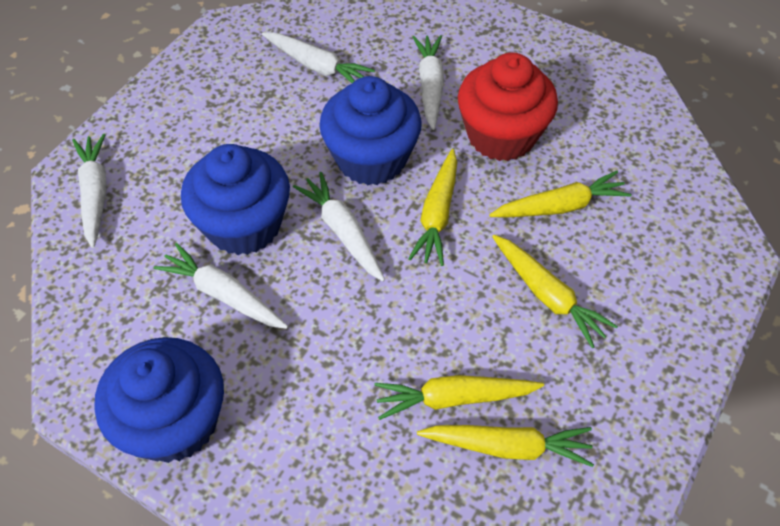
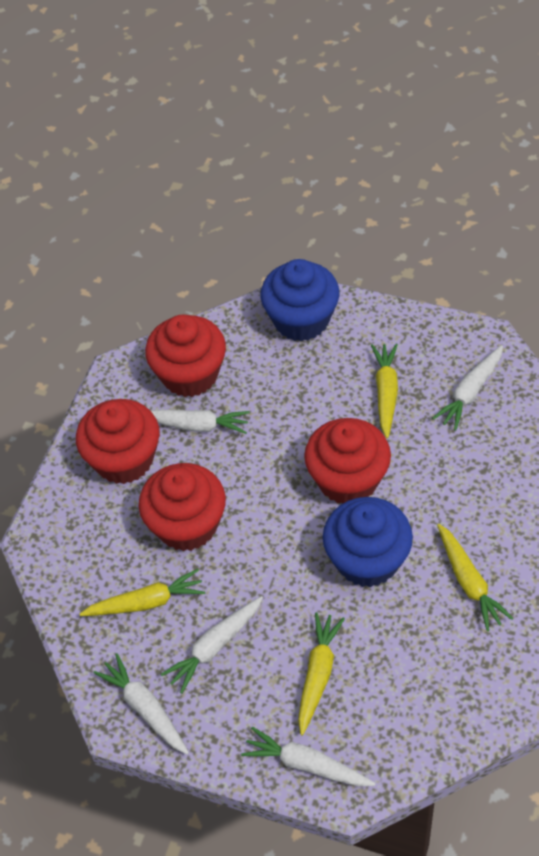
blue cupcake: 3 -> 2
red cupcake: 1 -> 4
yellow carrot: 5 -> 4

